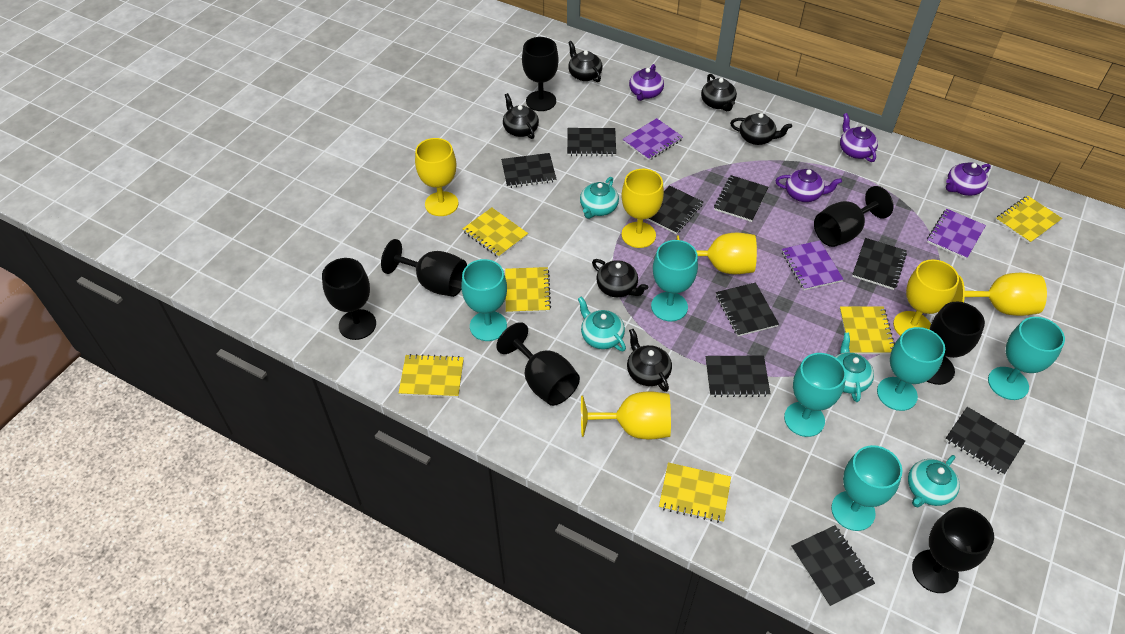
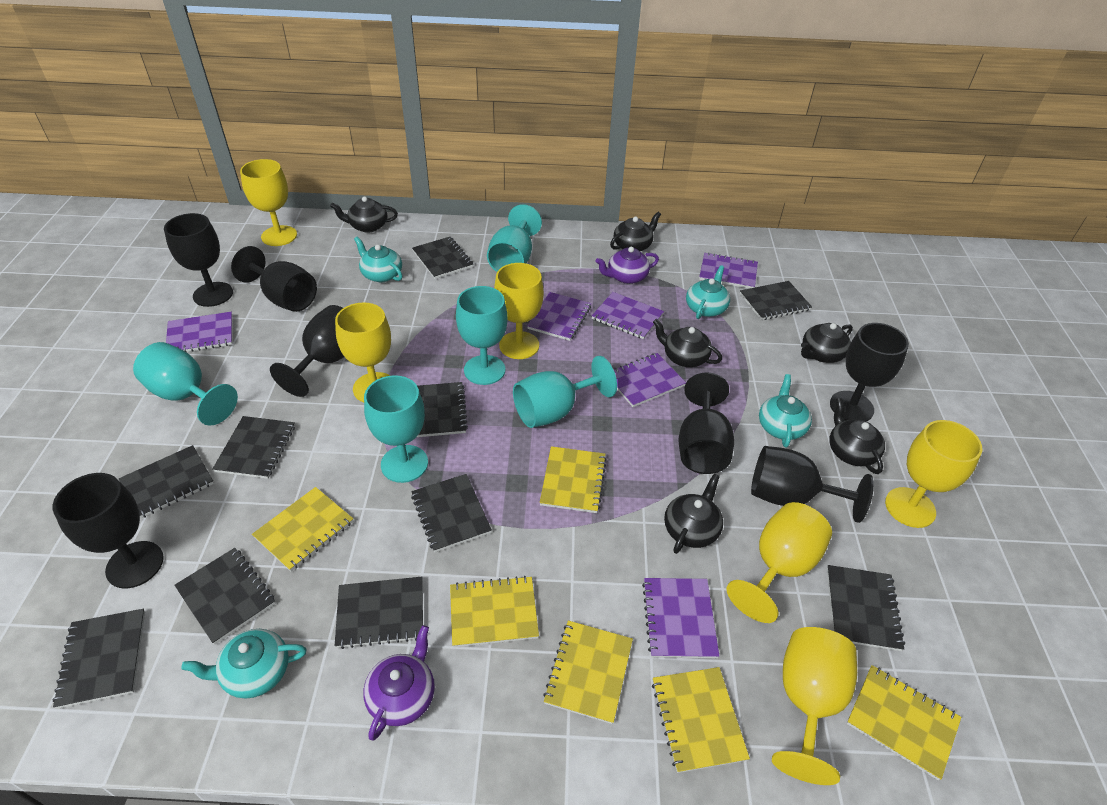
black notebook: 9 -> 10
purple notebook: 3 -> 6
purple teapot: 4 -> 2
turquoise goblet: 6 -> 5

